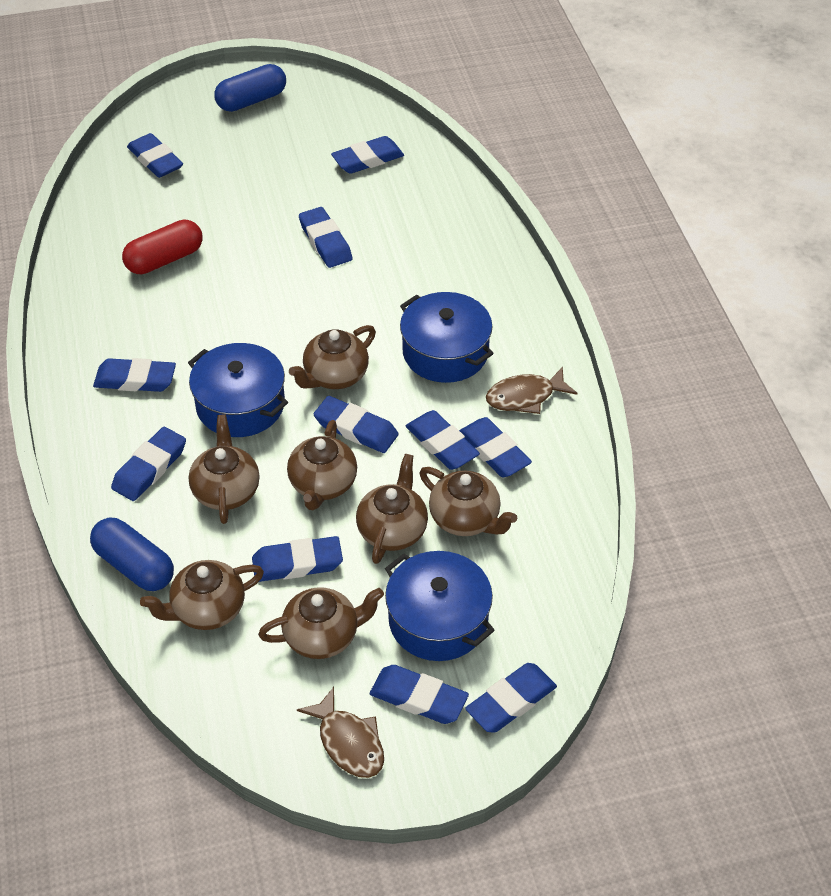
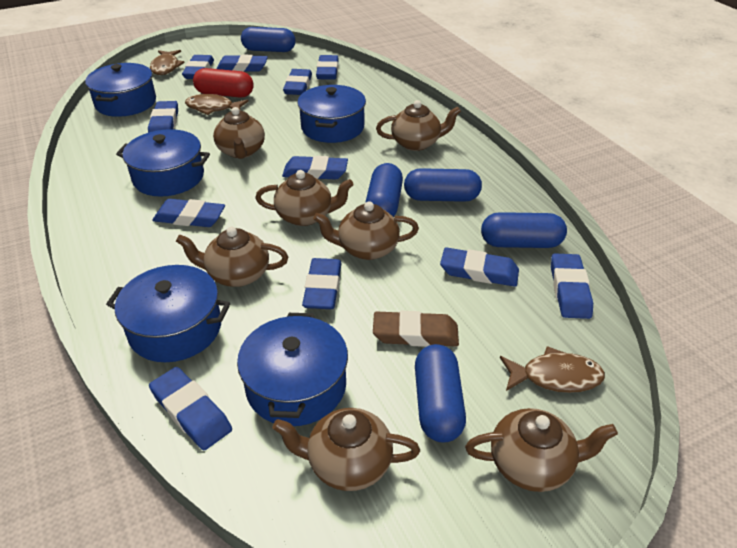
blue capsule: 2 -> 5
blue pot: 3 -> 5
brown eraser: 0 -> 1
brown fish: 2 -> 3

